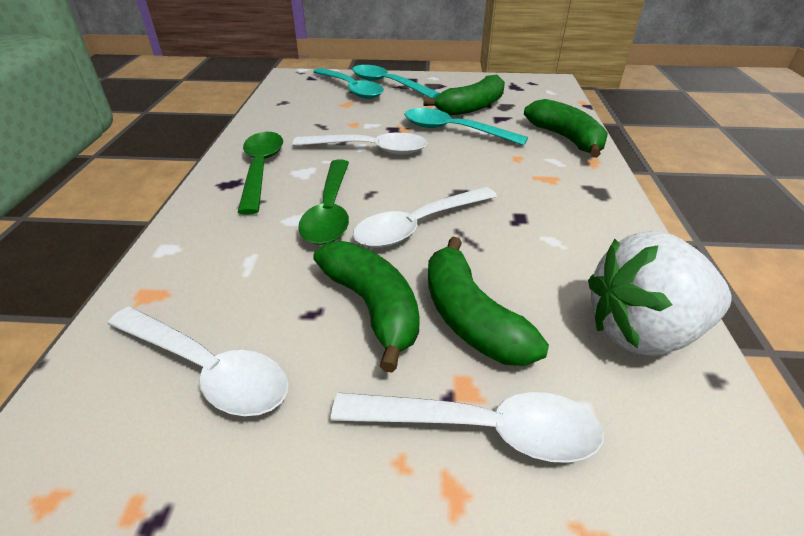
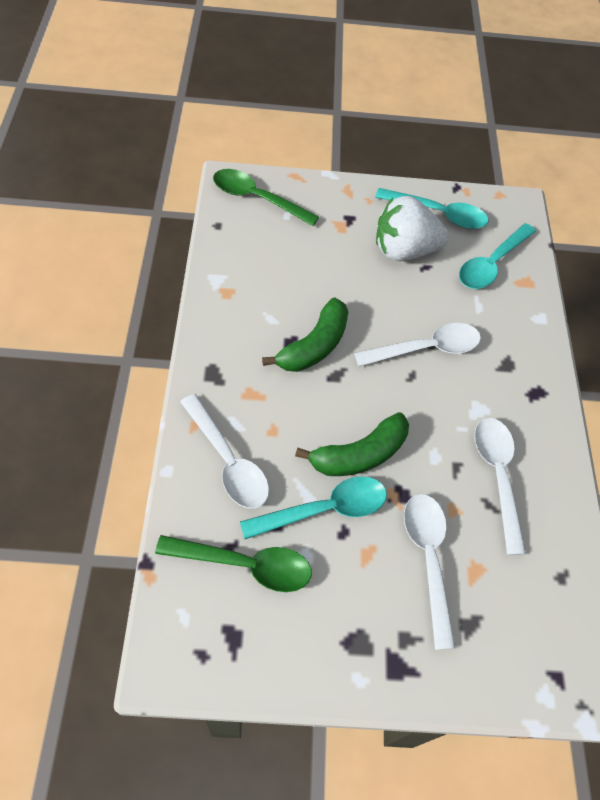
green banana: 4 -> 2

